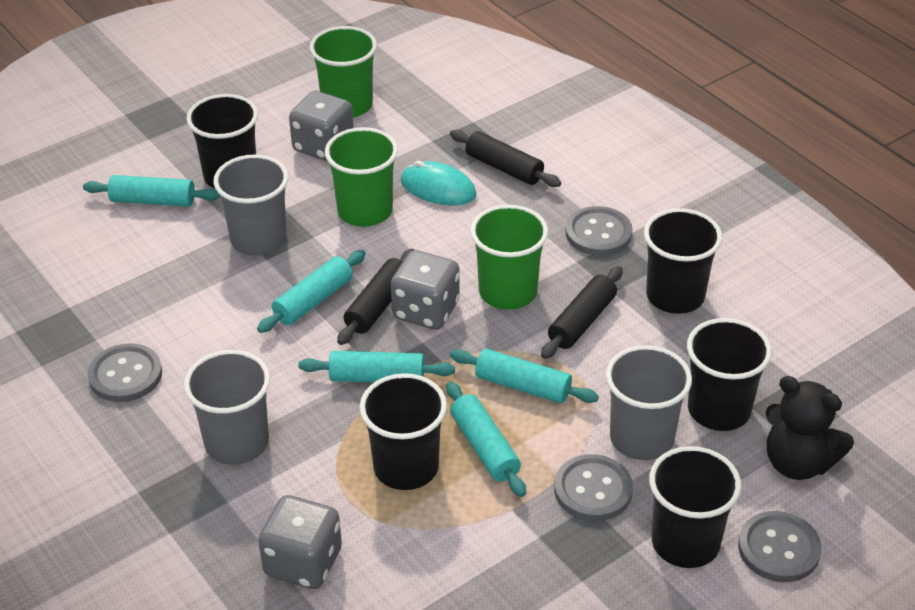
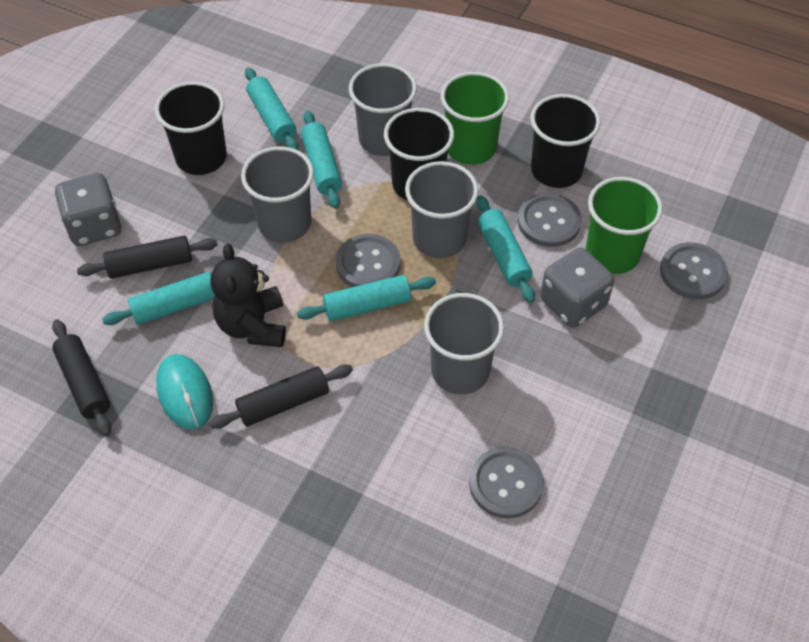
black cup: 5 -> 3
green cup: 3 -> 2
grey cup: 3 -> 4
grey dice: 3 -> 2

